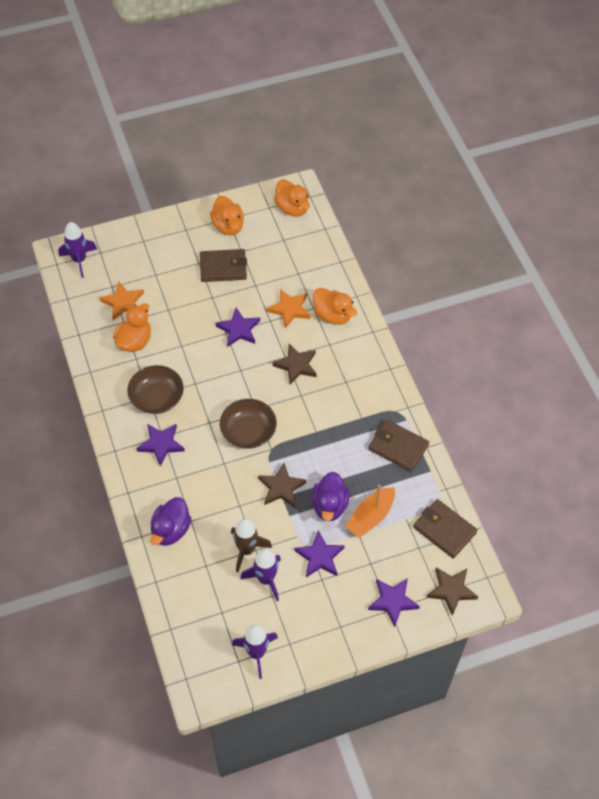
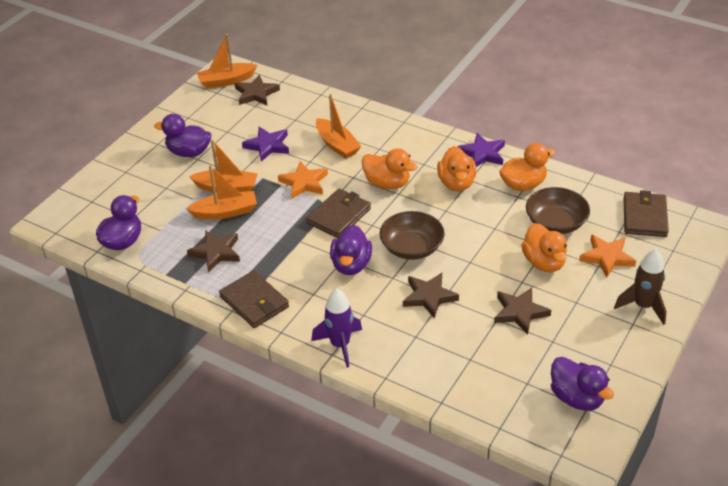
brown star: 3 -> 4
orange boat: 1 -> 4
purple duck: 2 -> 4
purple rocket: 3 -> 1
purple star: 4 -> 2

